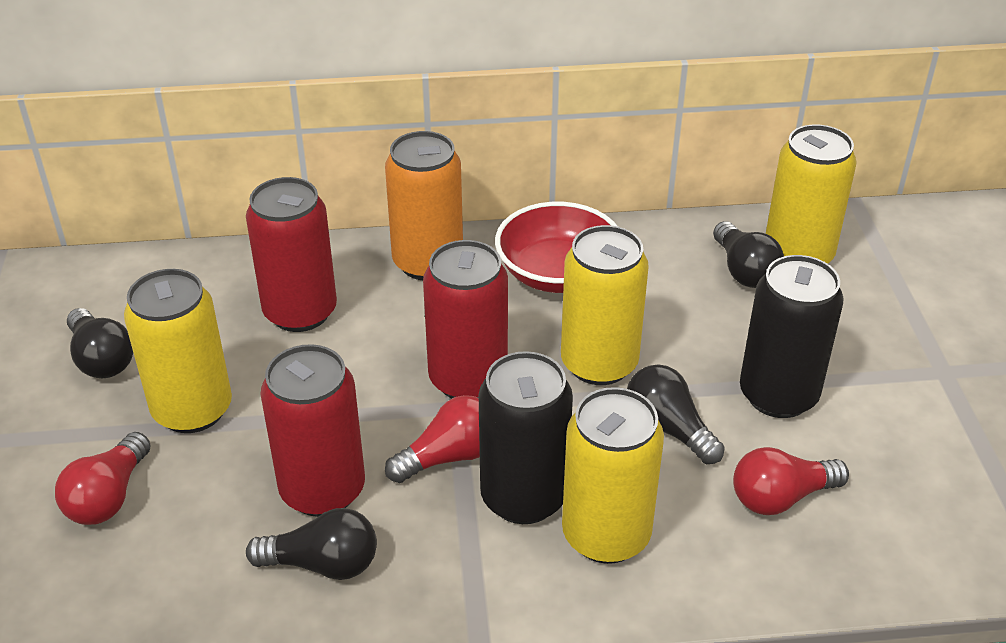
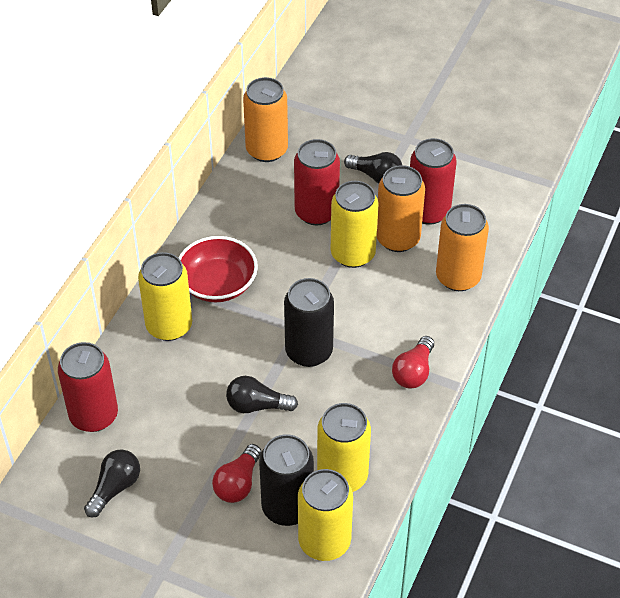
black light bulb: 4 -> 3
orange can: 1 -> 3
red light bulb: 3 -> 2

